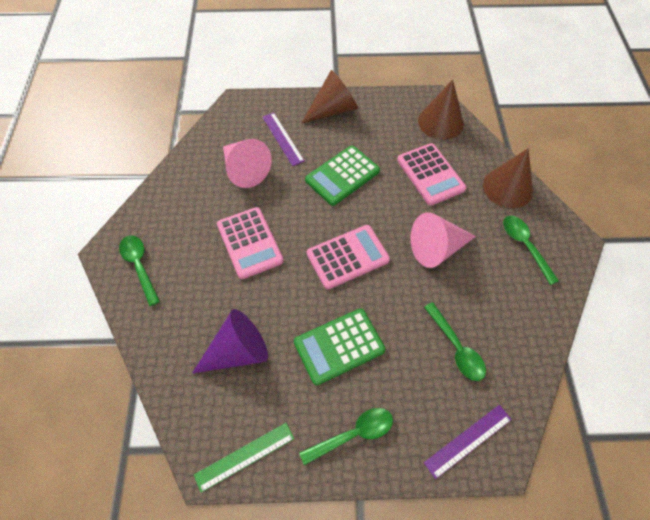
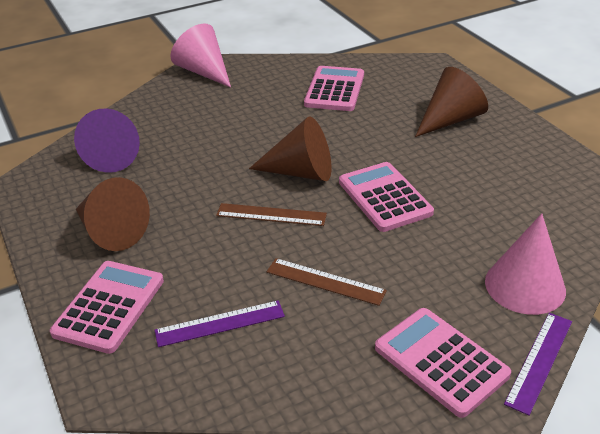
brown ruler: 0 -> 2
green calculator: 2 -> 0
green ruler: 1 -> 0
green spoon: 4 -> 0
pink calculator: 3 -> 4

